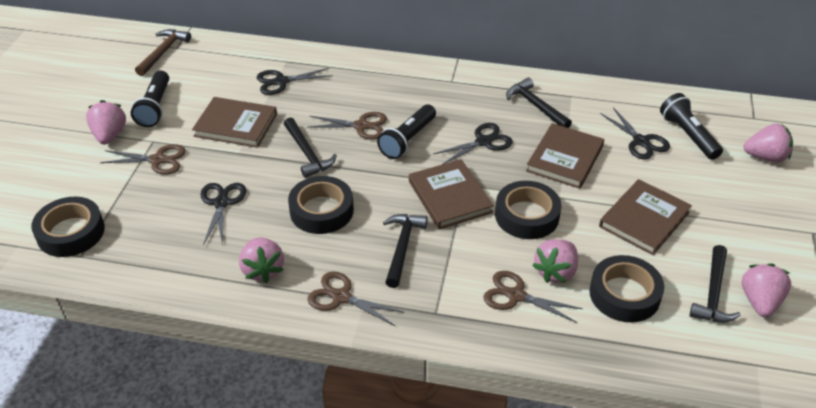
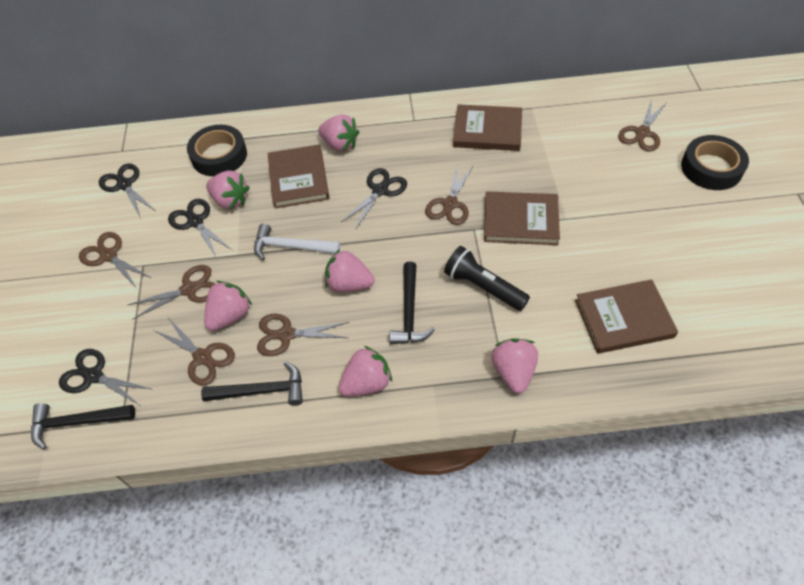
black flashlight: 3 -> 1
black hammer: 4 -> 3
black tape: 4 -> 2
brown hammer: 1 -> 0
brown scissors: 4 -> 6
pink strawberry: 5 -> 6
white hammer: 0 -> 1

